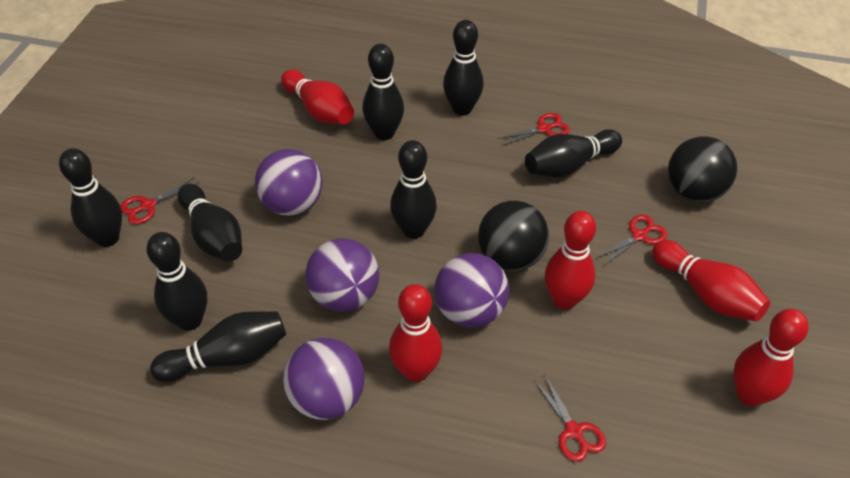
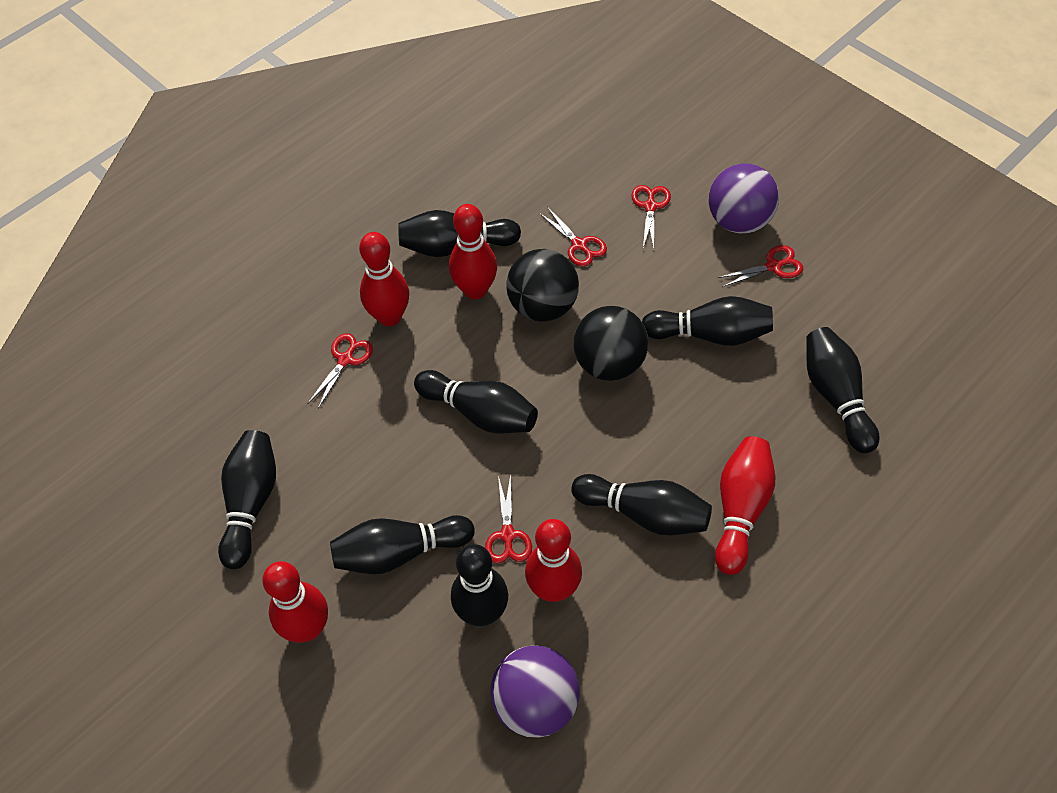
purple ball: 4 -> 2
red scissors: 4 -> 5

